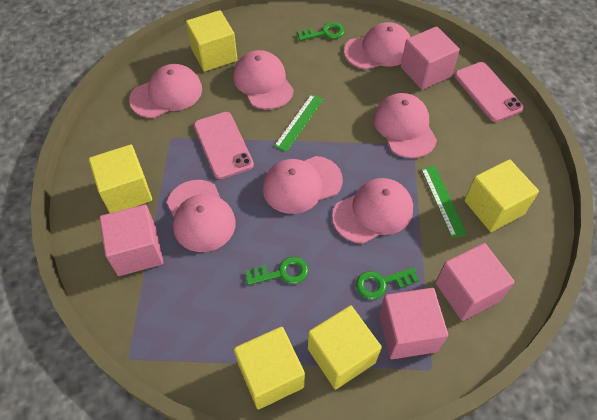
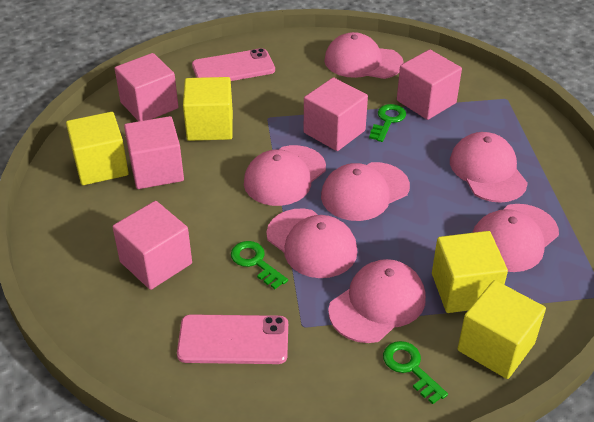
green ruler: 2 -> 0
pink cube: 4 -> 5
yellow cube: 5 -> 4

